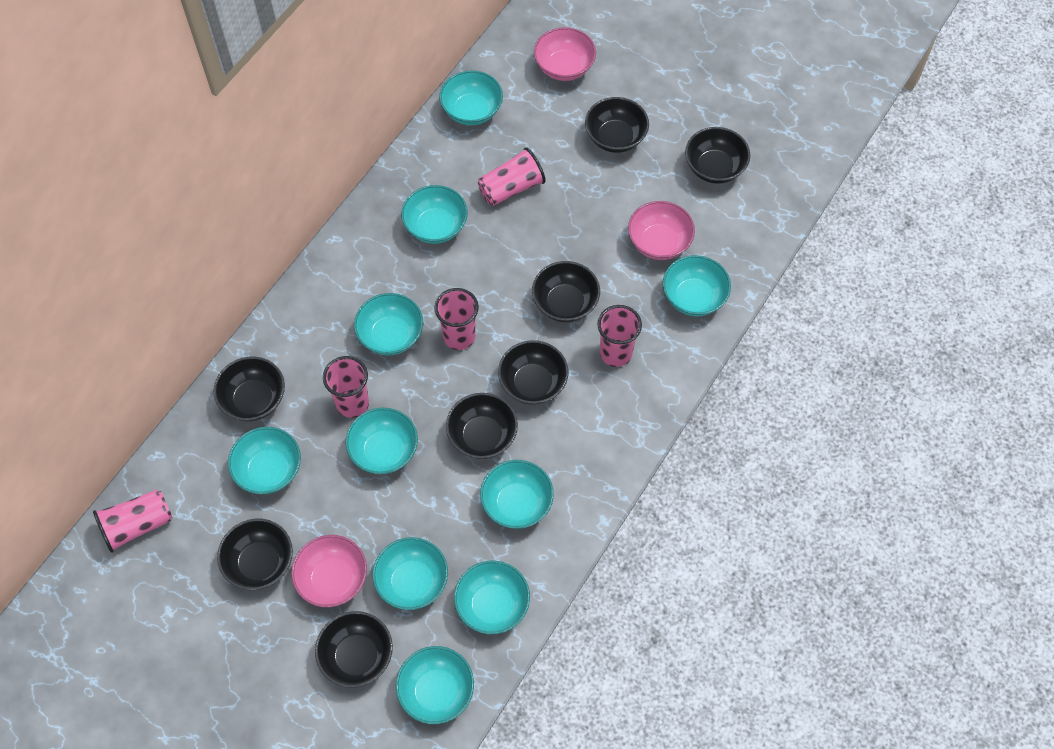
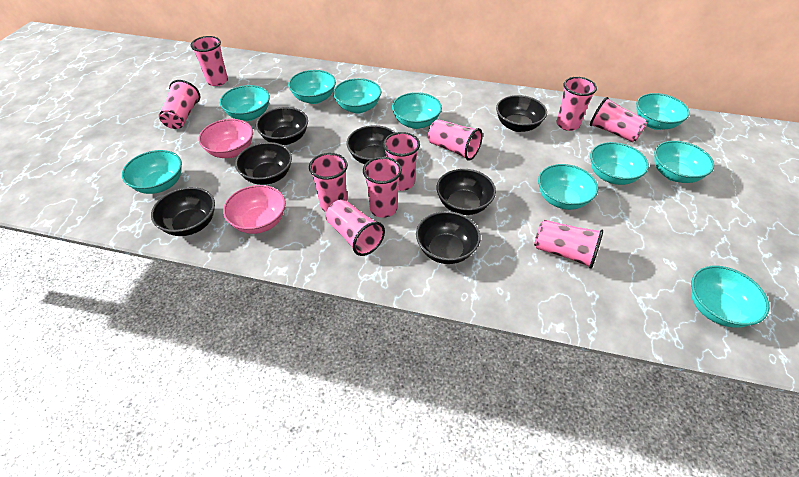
black bowl: 8 -> 7
pink bowl: 3 -> 2
pink cup: 5 -> 10

